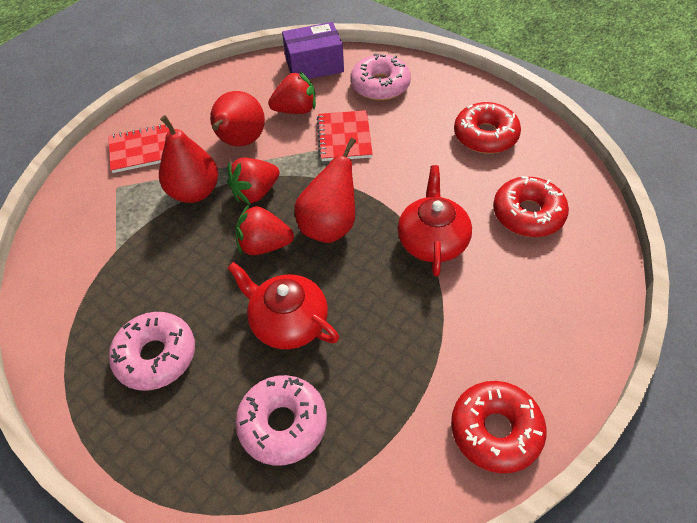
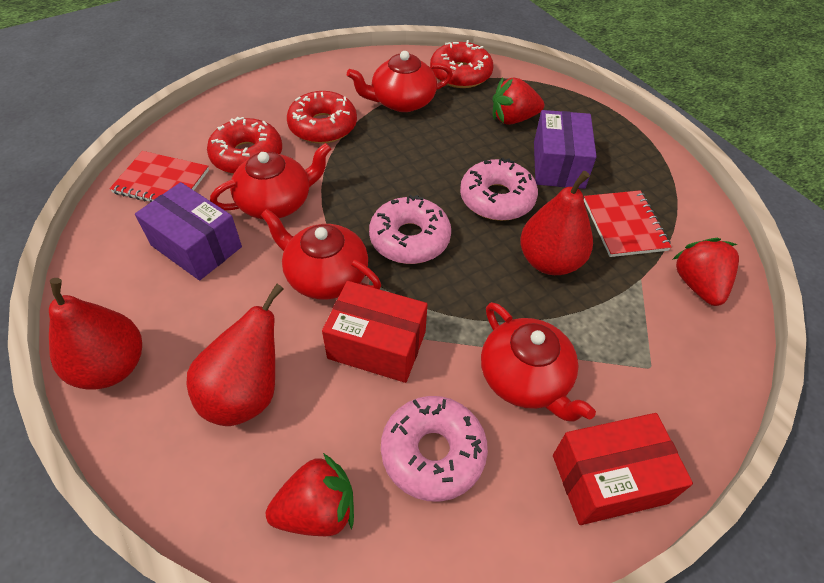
purple box: 1 -> 2
red box: 0 -> 2
red teapot: 2 -> 4

